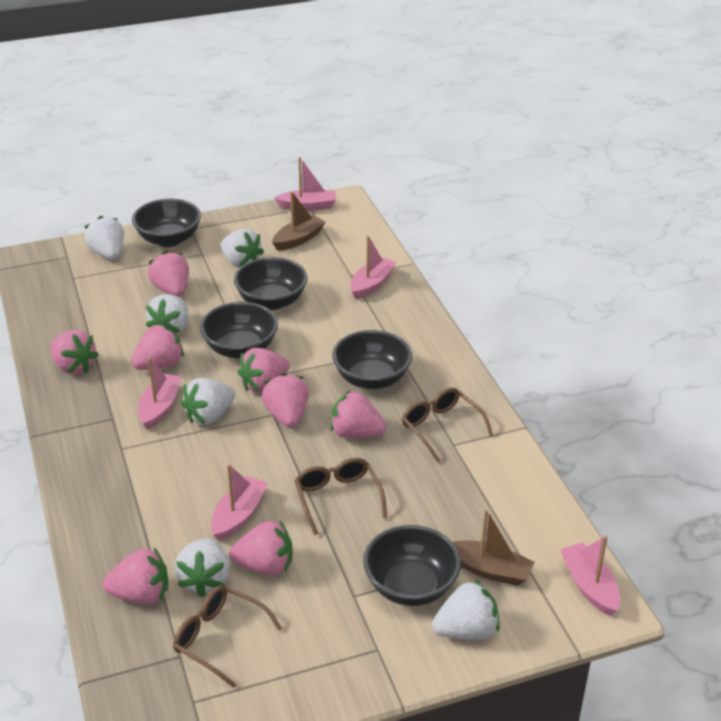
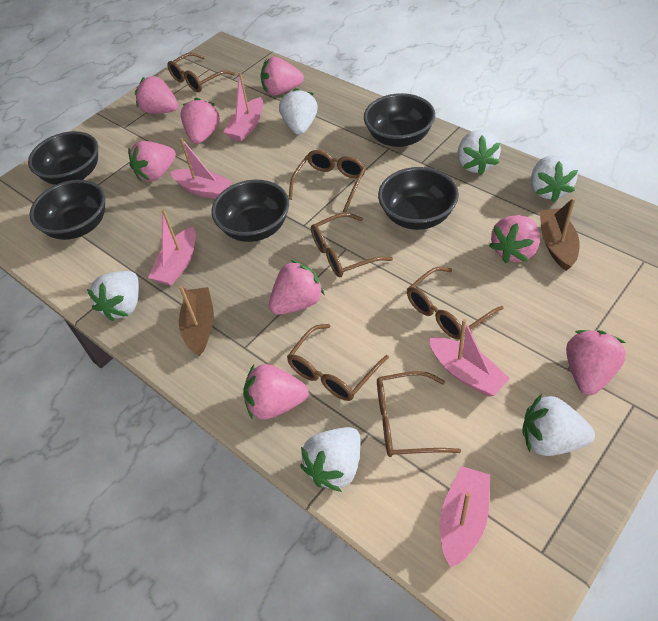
brown glasses: 3 -> 6

